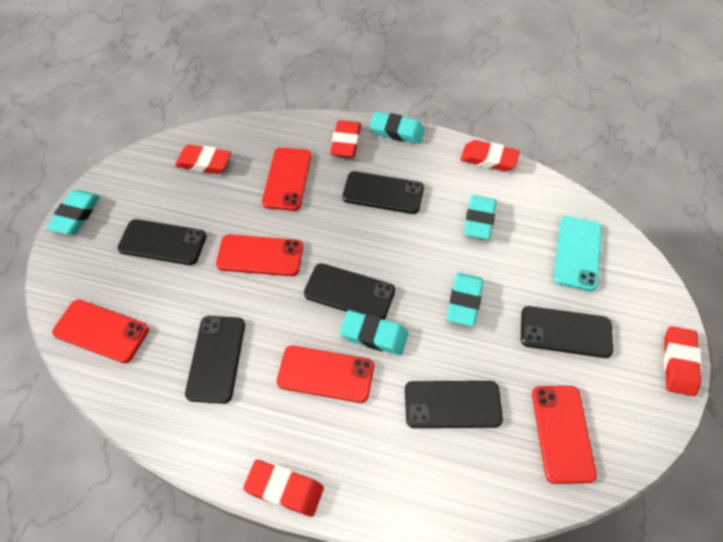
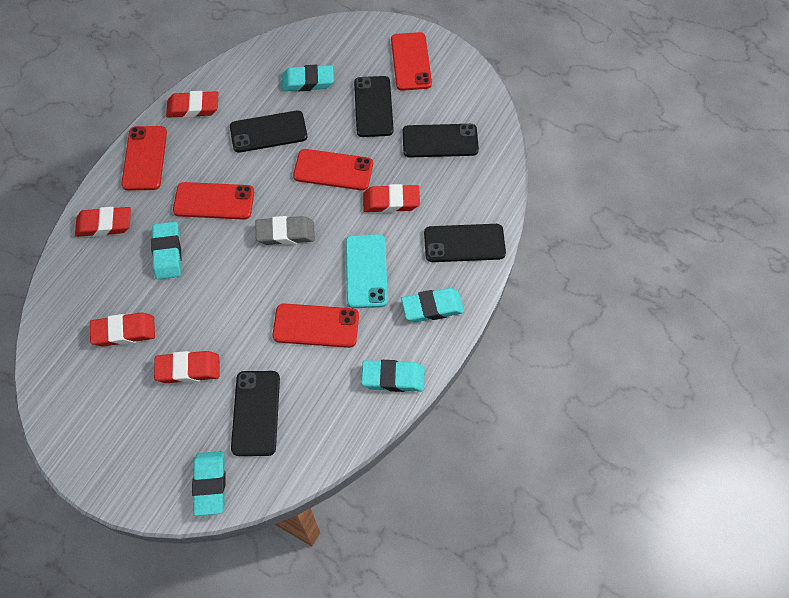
black phone: 6 -> 5
grey eraser: 0 -> 1

